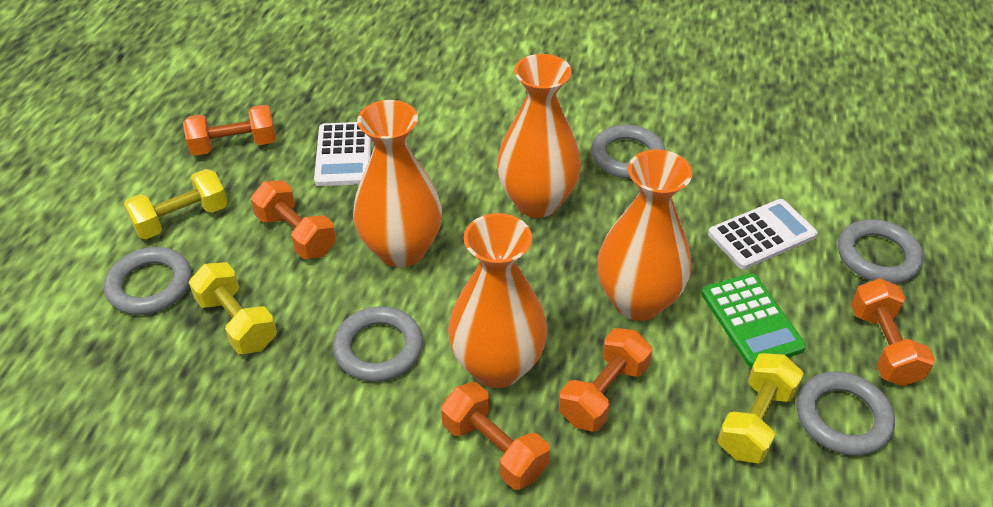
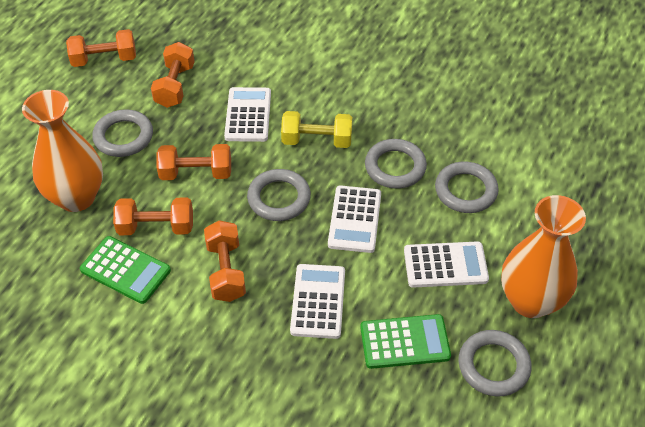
green calculator: 1 -> 2
orange vase: 4 -> 2
white calculator: 2 -> 4
yellow dumbbell: 3 -> 1

